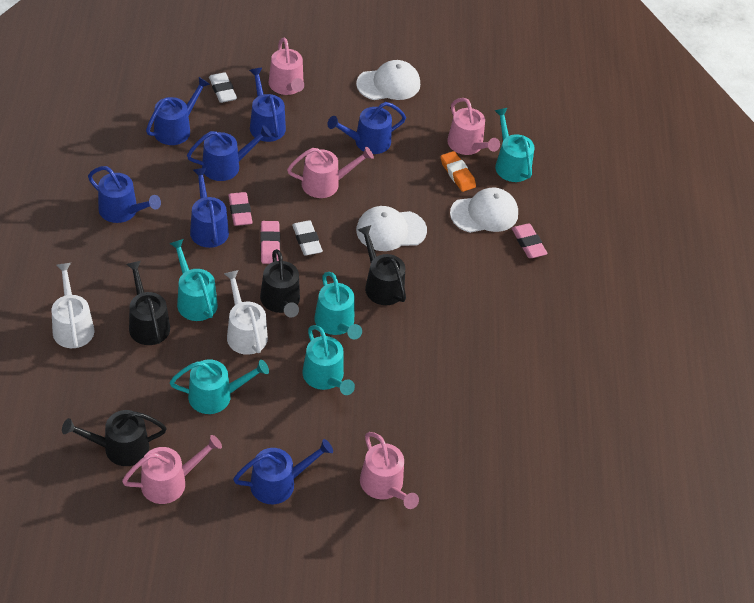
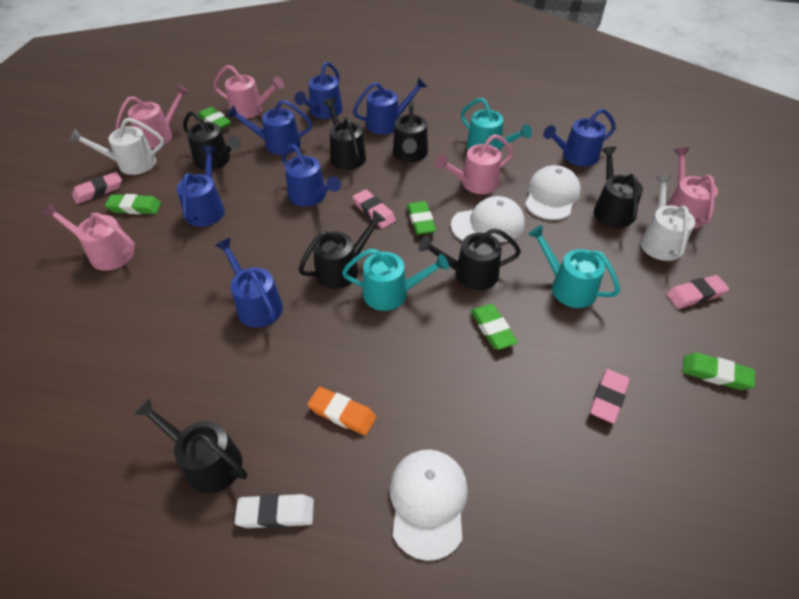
black watering can: 4 -> 7
green eraser: 0 -> 5
pink eraser: 3 -> 4
turquoise watering can: 5 -> 3
white eraser: 2 -> 1

